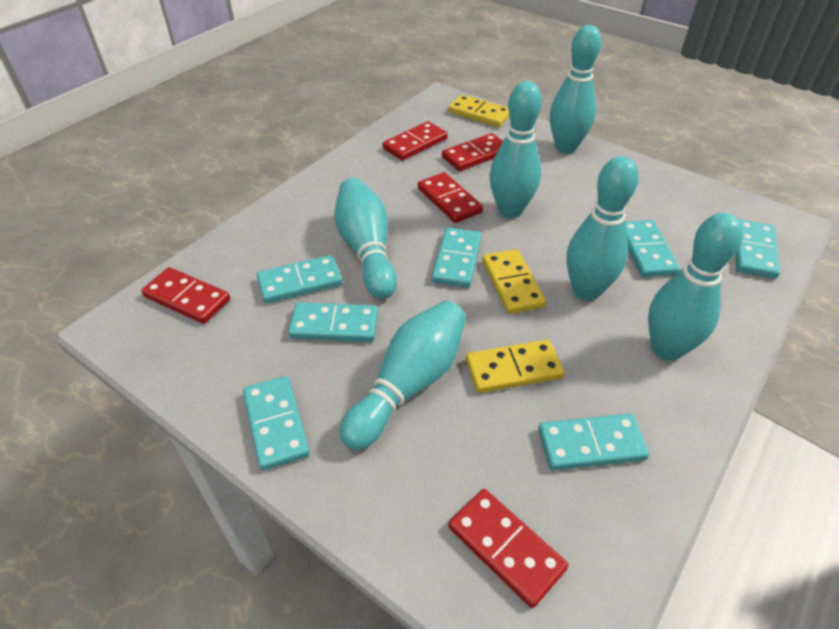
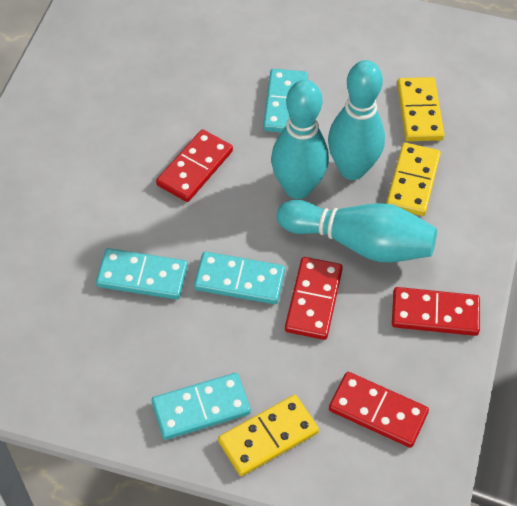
red domino: 5 -> 4
turquoise bowling pin: 6 -> 3
turquoise domino: 7 -> 4

